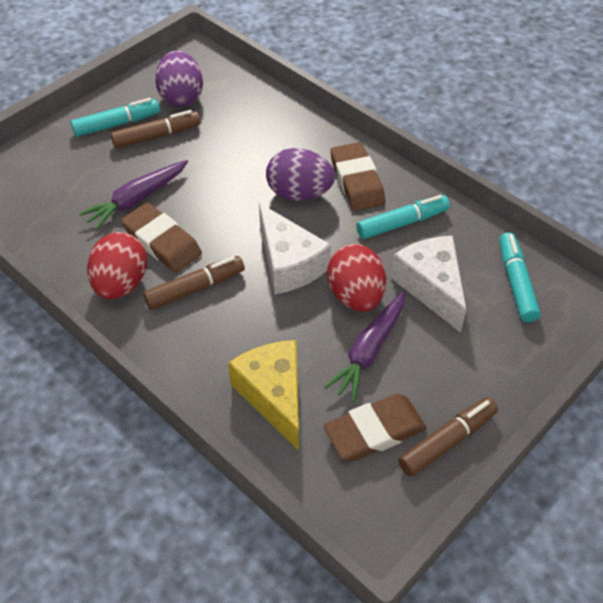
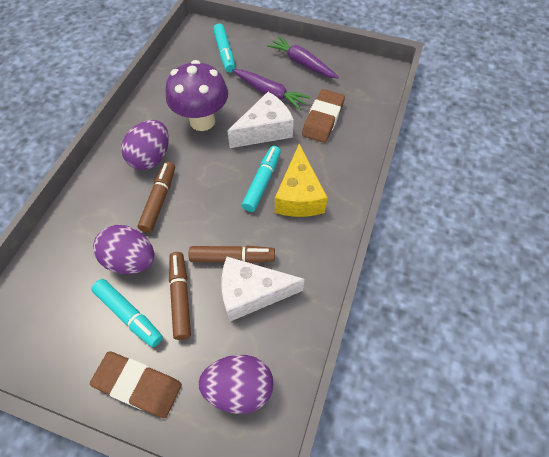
brown eraser: 3 -> 2
purple egg: 2 -> 3
purple mushroom: 0 -> 1
red egg: 2 -> 0

